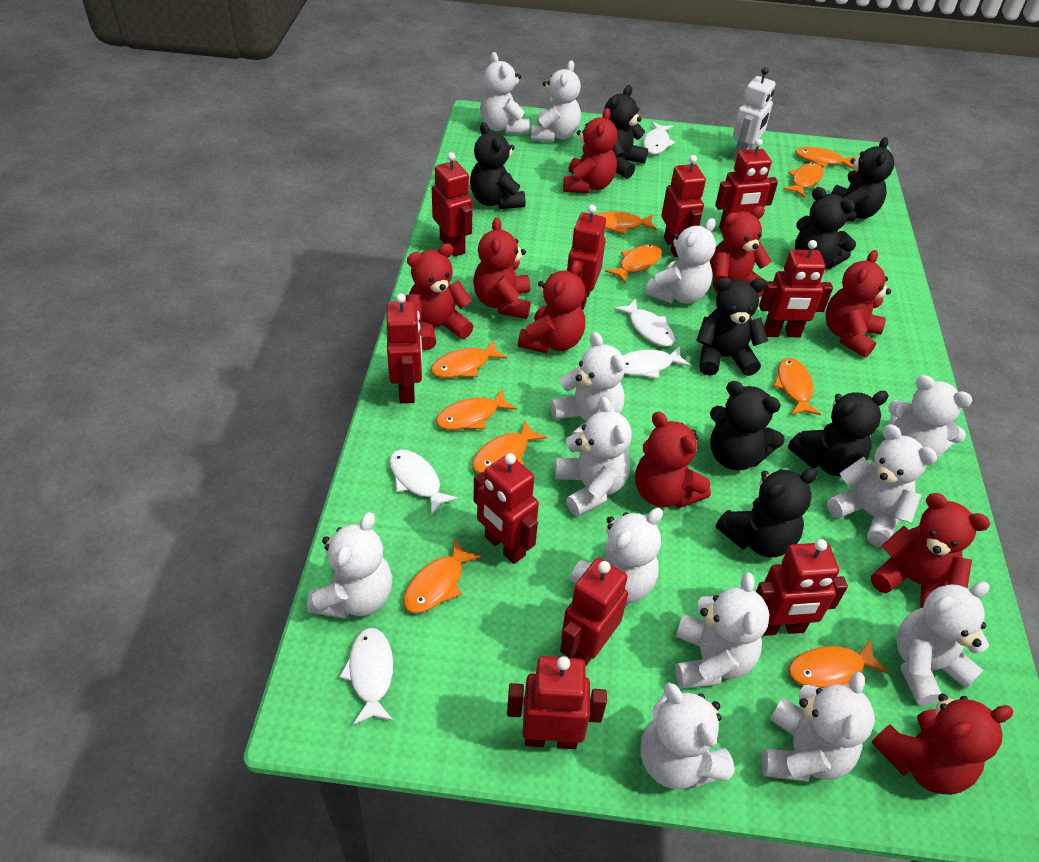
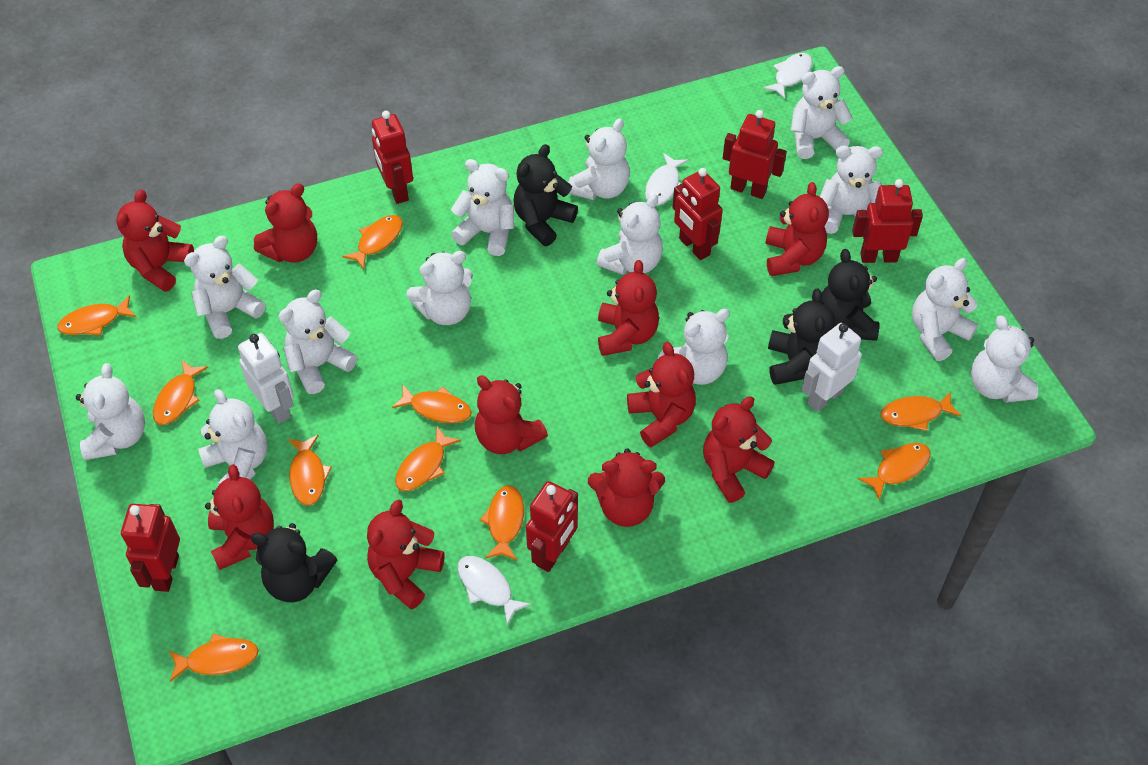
black teddy bear: 8 -> 4
red robot: 10 -> 6
red teddy bear: 9 -> 10
white fish: 5 -> 3
white robot: 1 -> 2

